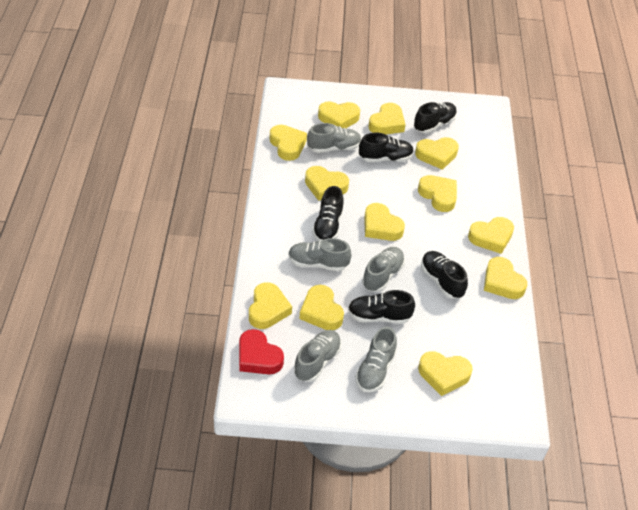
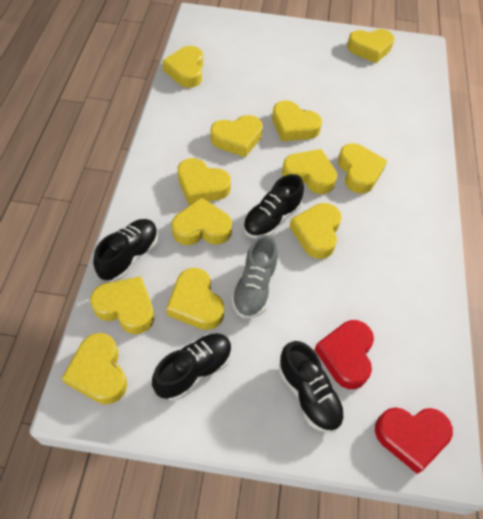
black shoe: 5 -> 4
grey shoe: 5 -> 1
red heart: 1 -> 2

